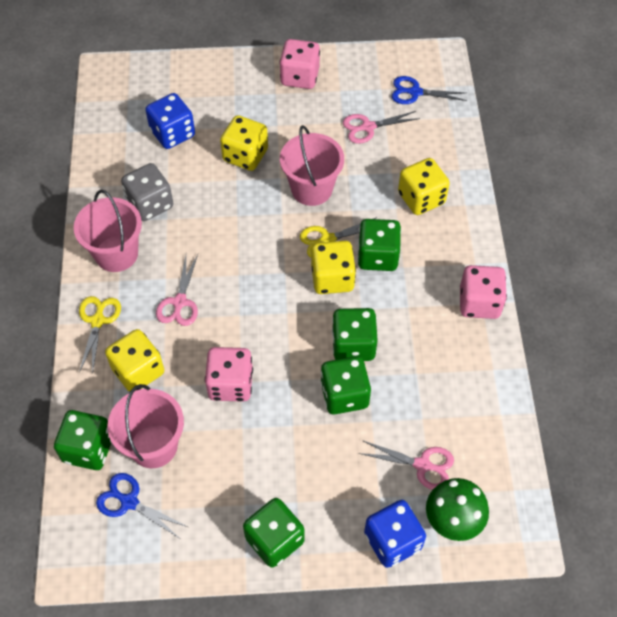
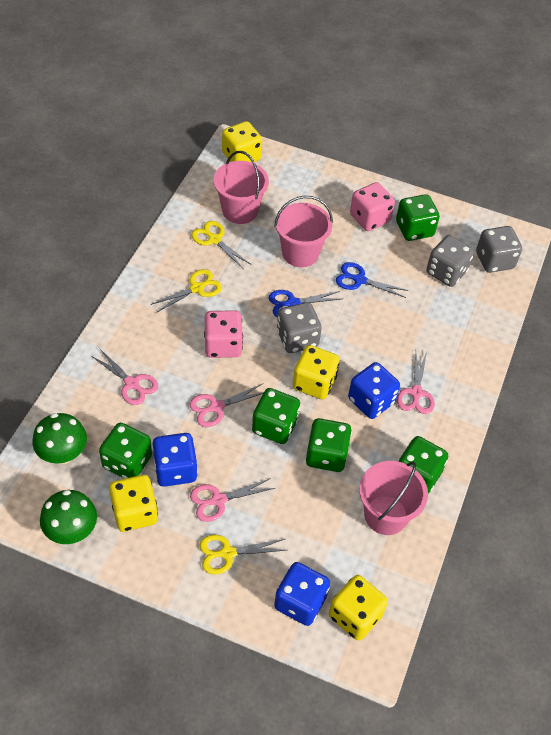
blue dice: 2 -> 3
green mushroom: 1 -> 2
grey dice: 1 -> 3
pink dice: 3 -> 2
pink scissors: 3 -> 4
yellow scissors: 2 -> 3

